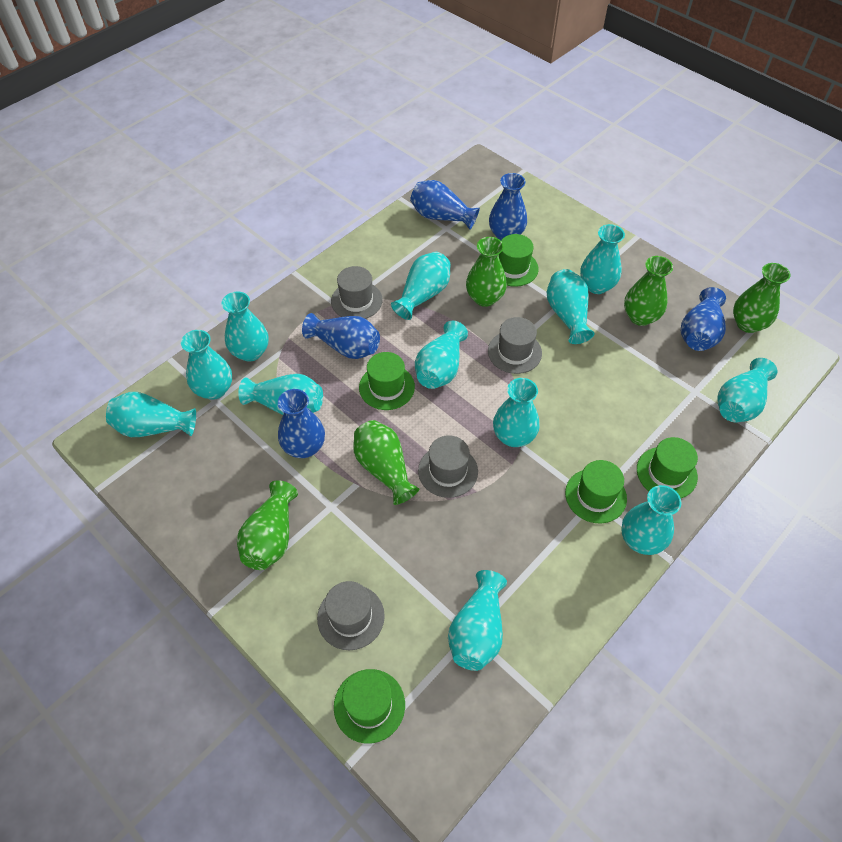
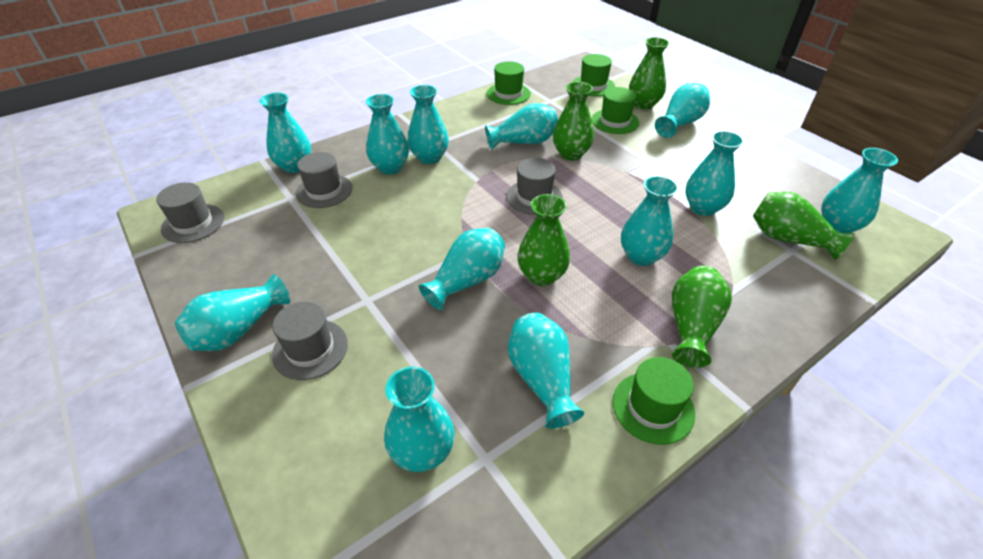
blue vase: 5 -> 0
green hat: 5 -> 4

